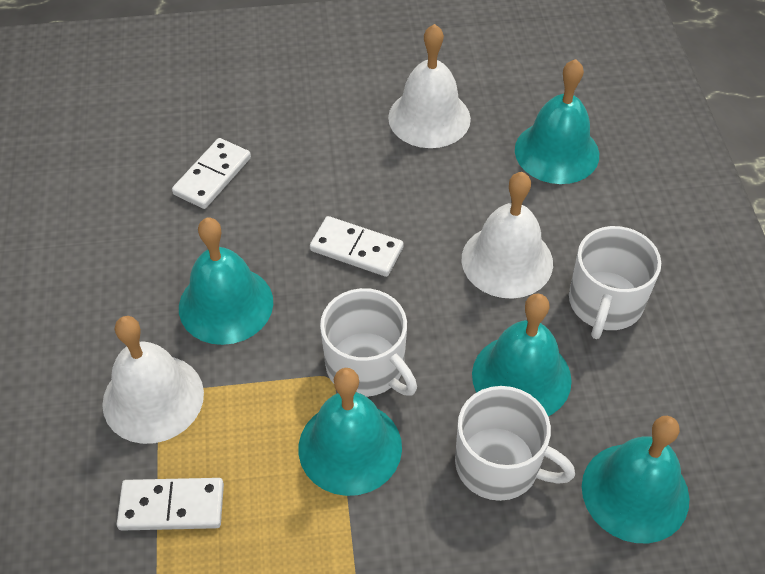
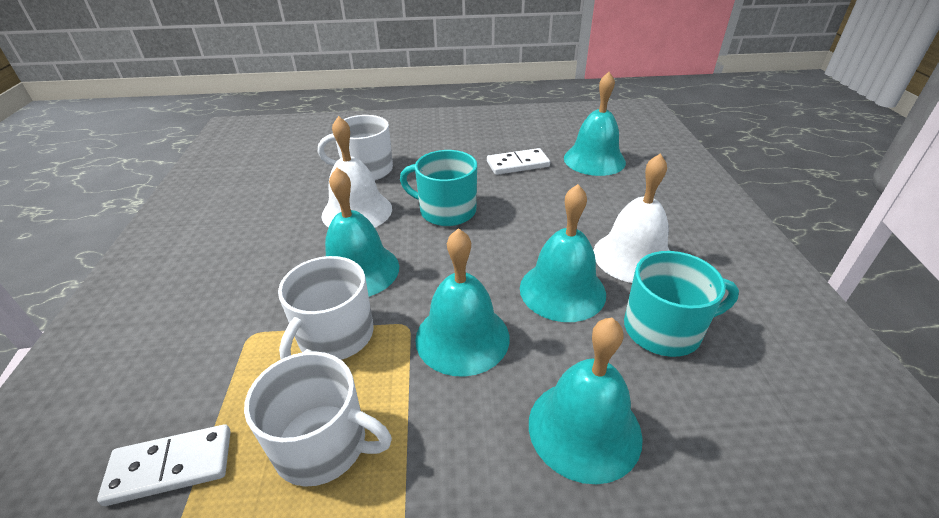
turquoise mug: 0 -> 2
white bell: 3 -> 2
white domino: 3 -> 2

